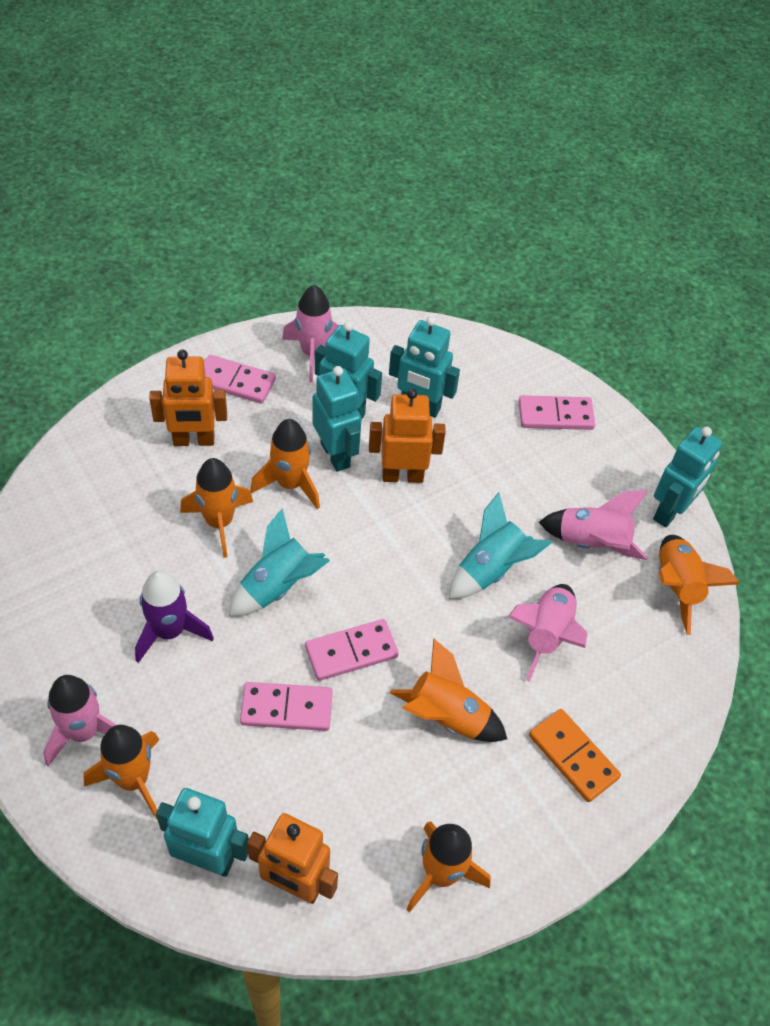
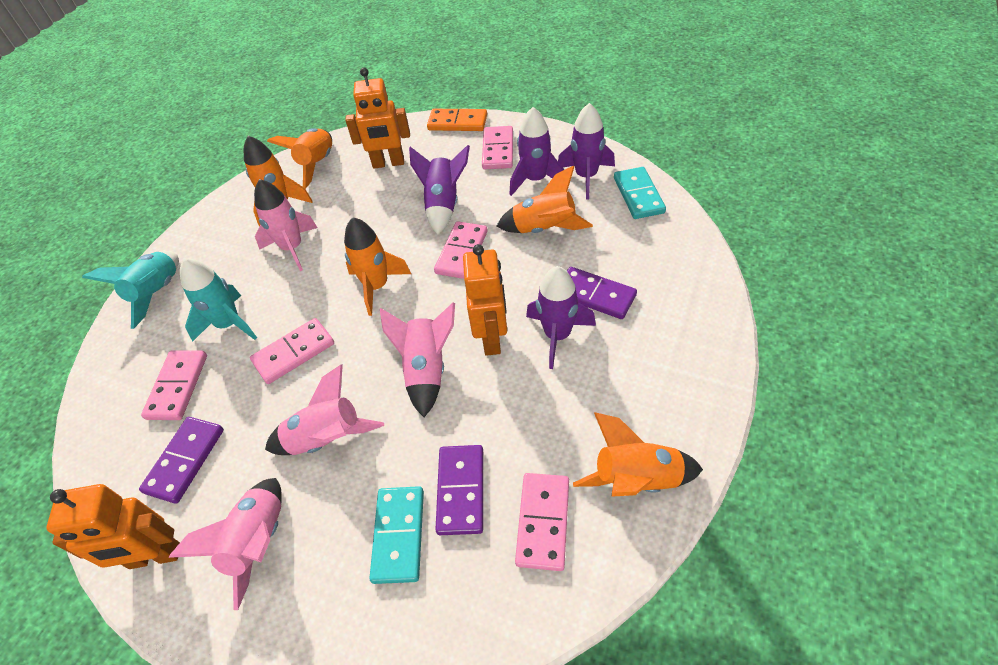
orange rocket: 6 -> 5
pink domino: 4 -> 5
purple domino: 0 -> 3
purple rocket: 1 -> 4
turquoise domino: 0 -> 2
turquoise robot: 5 -> 0

